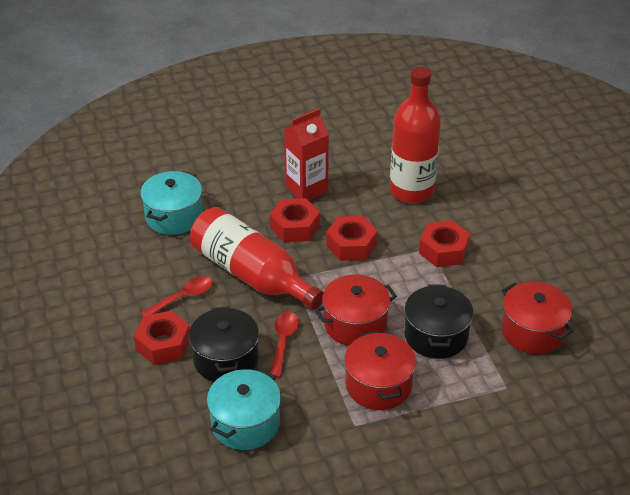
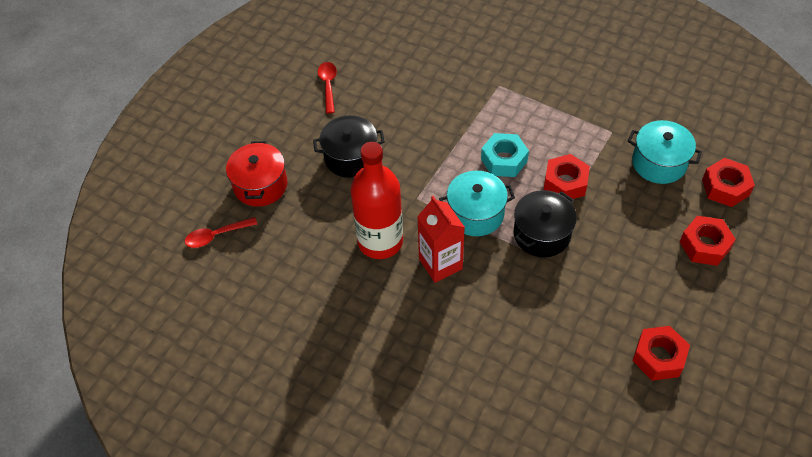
red bottle: 2 -> 1
red pot: 3 -> 1
turquoise nut: 0 -> 1

